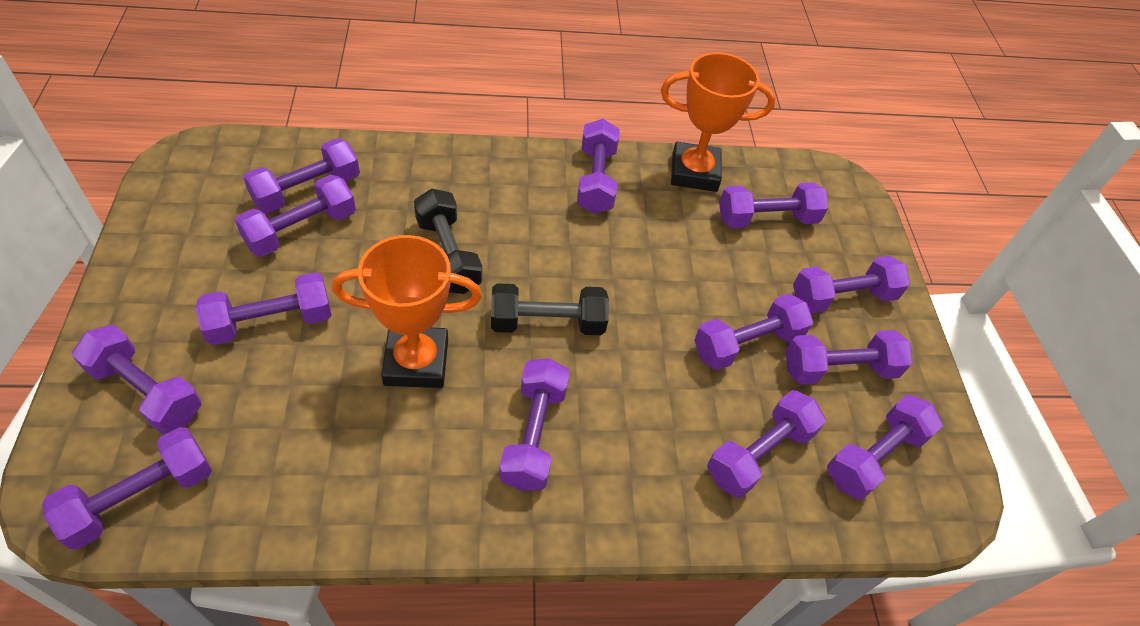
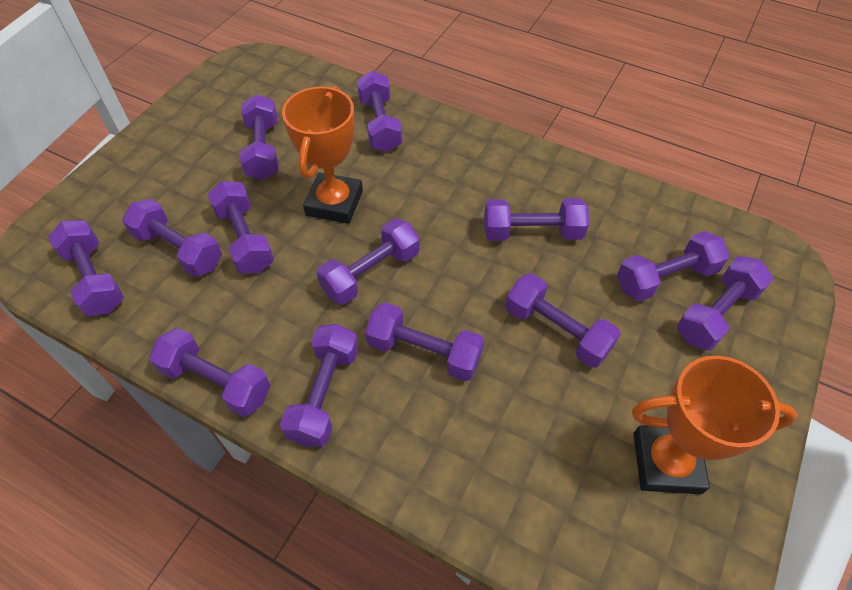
black dumbbell: 2 -> 0

